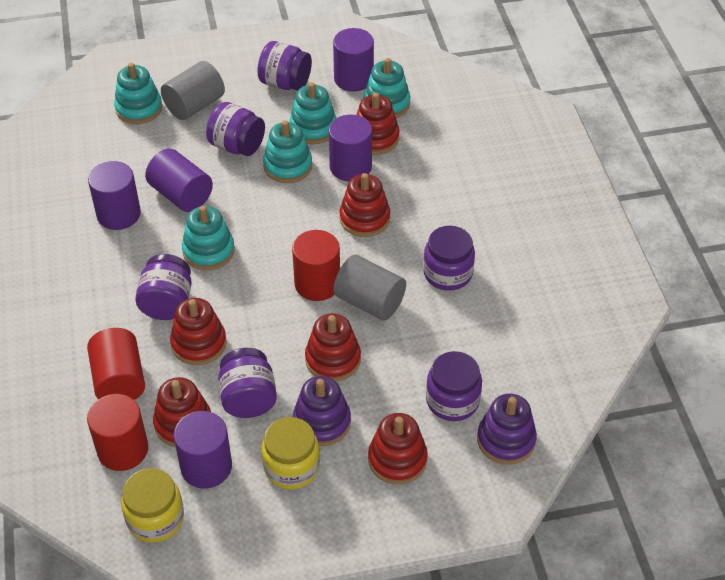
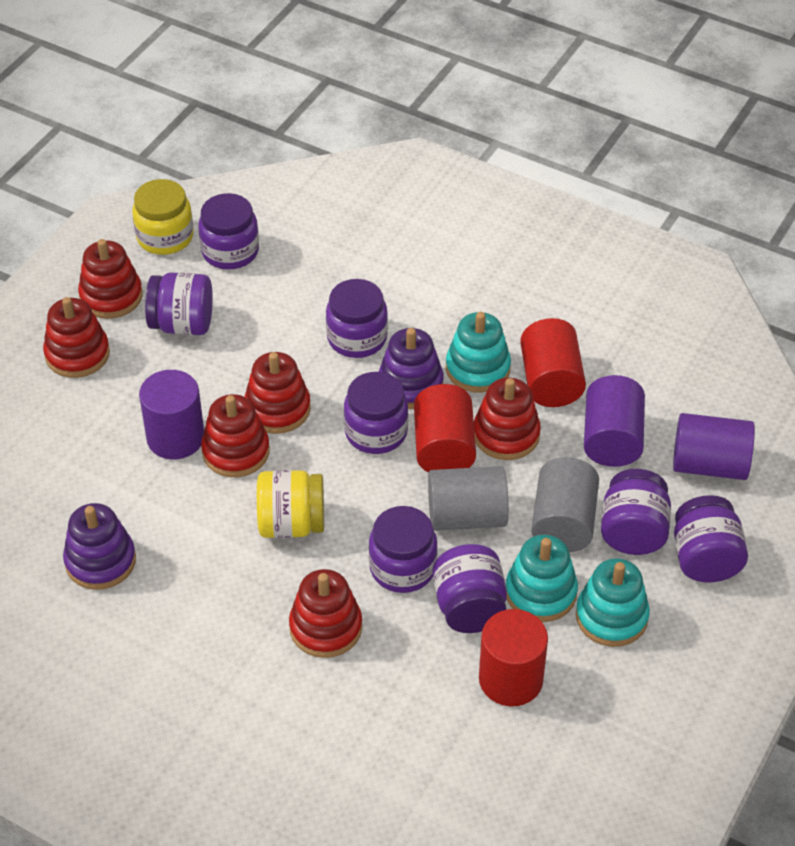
purple cylinder: 5 -> 3
purple jar: 6 -> 8
turquoise stacking toy: 5 -> 3

